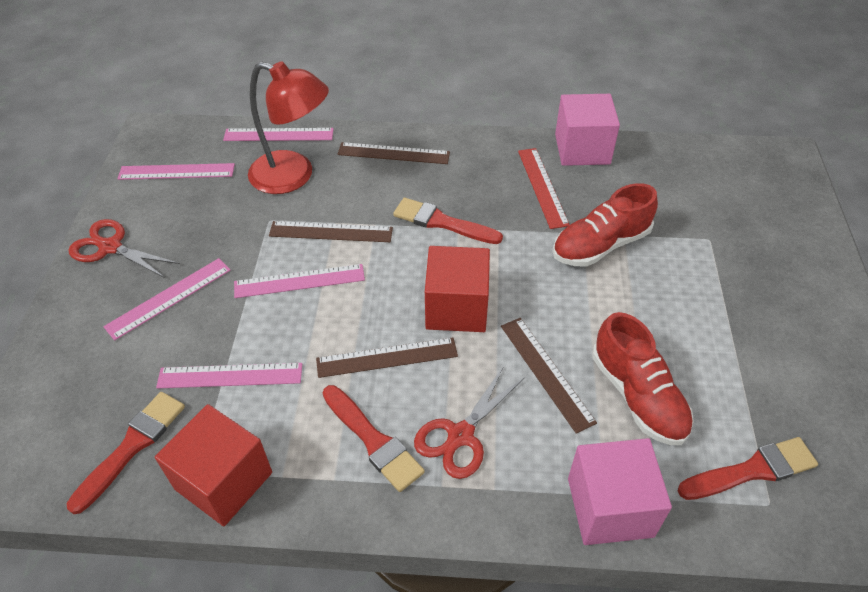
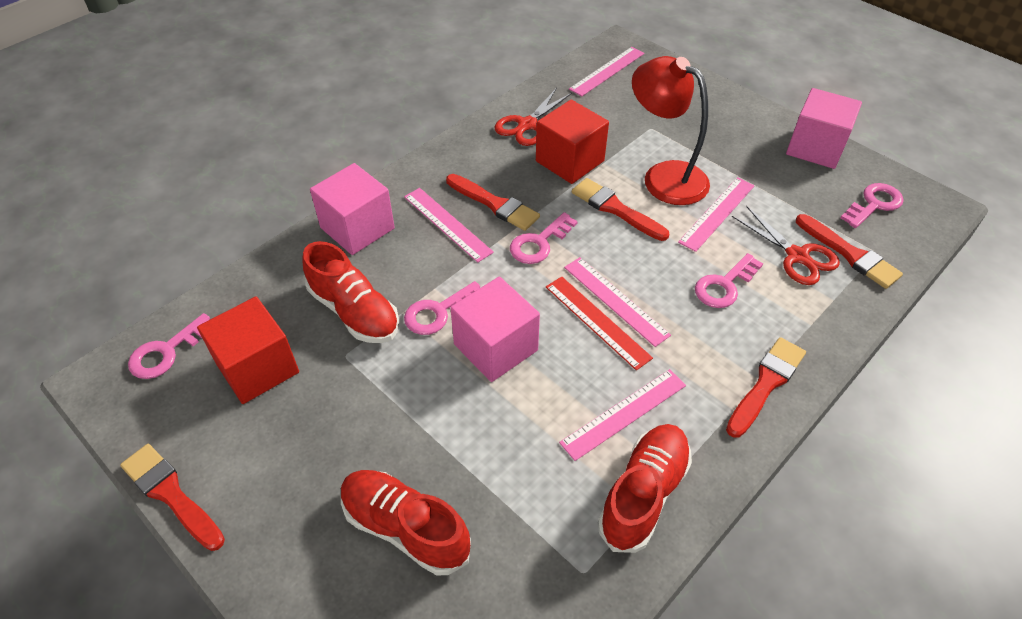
brown ruler: 4 -> 0
pink cube: 2 -> 3
pink key: 0 -> 5
red brush: 4 -> 5
red shoe: 2 -> 3

